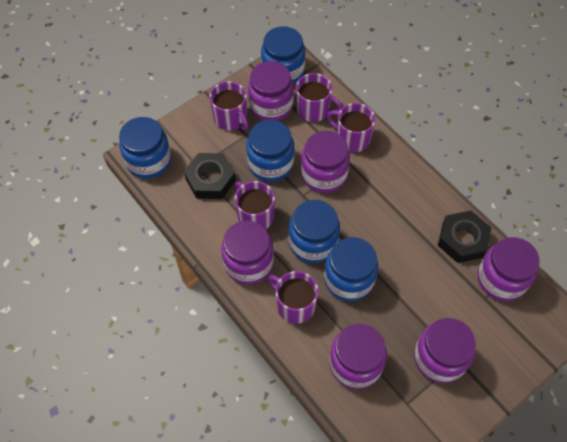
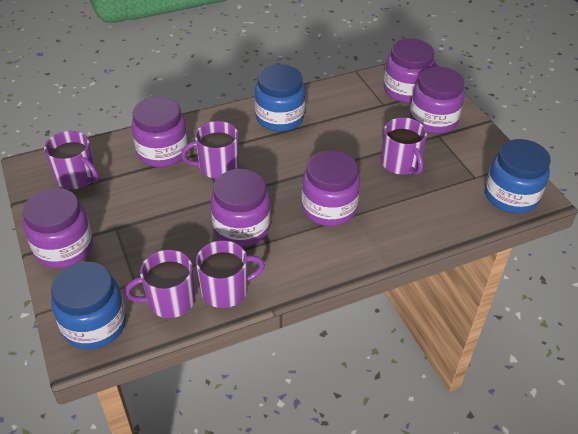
black nut: 2 -> 0
blue jar: 5 -> 3

